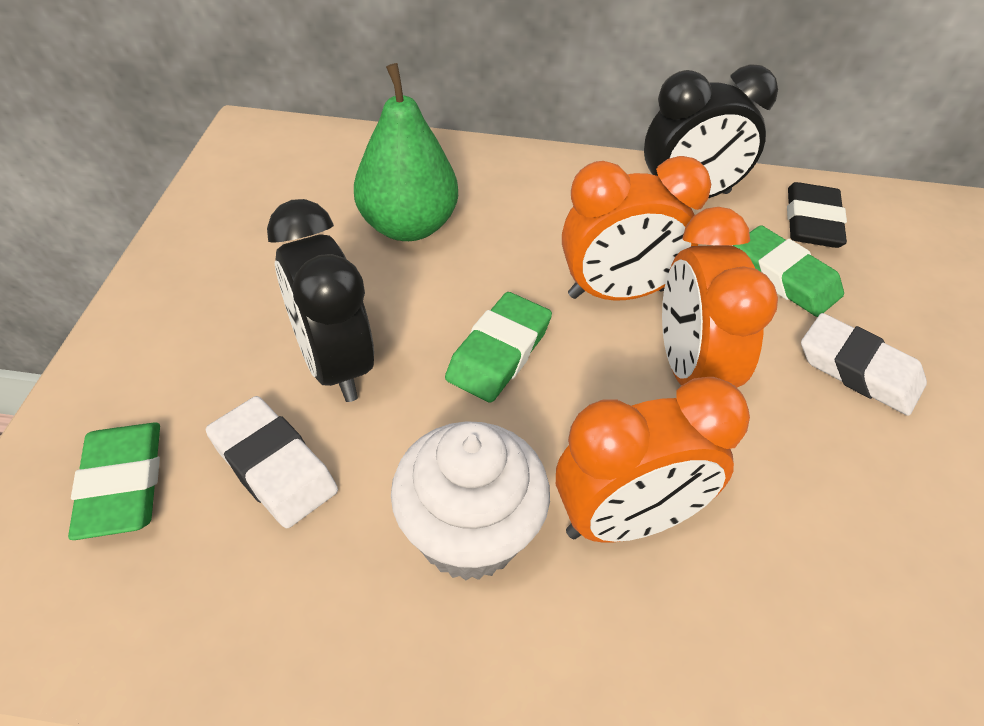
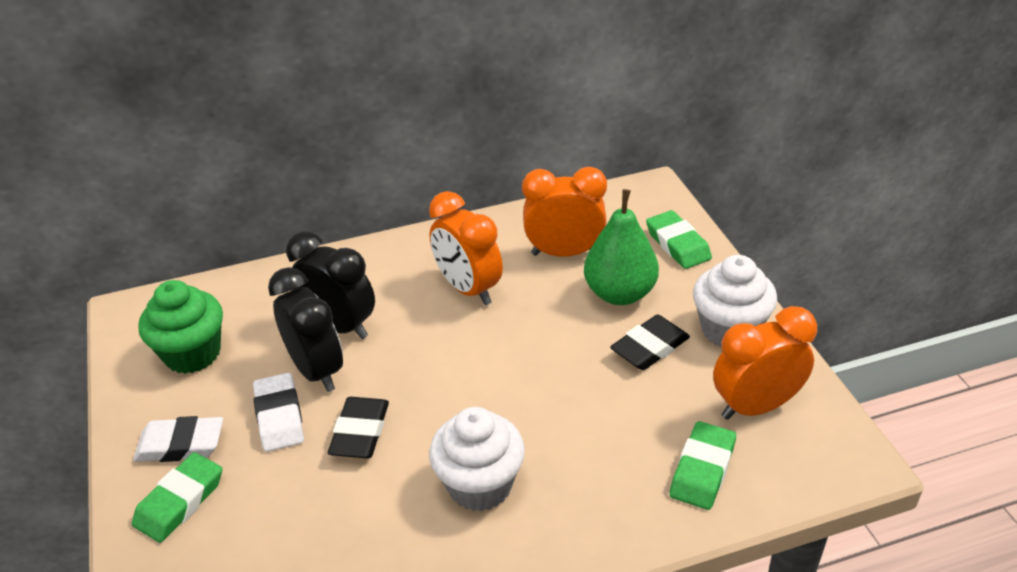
black eraser: 1 -> 2
green cupcake: 0 -> 1
white cupcake: 1 -> 2

